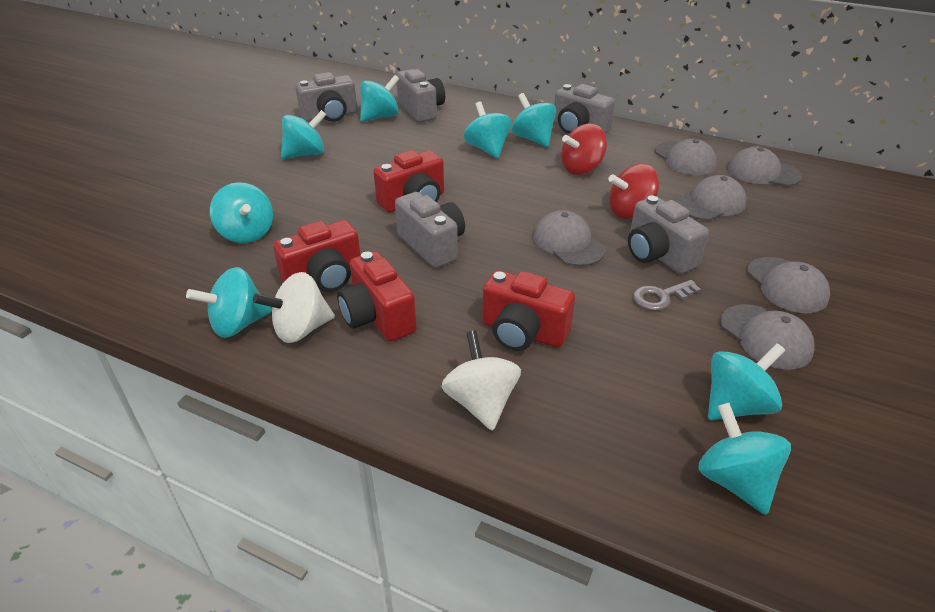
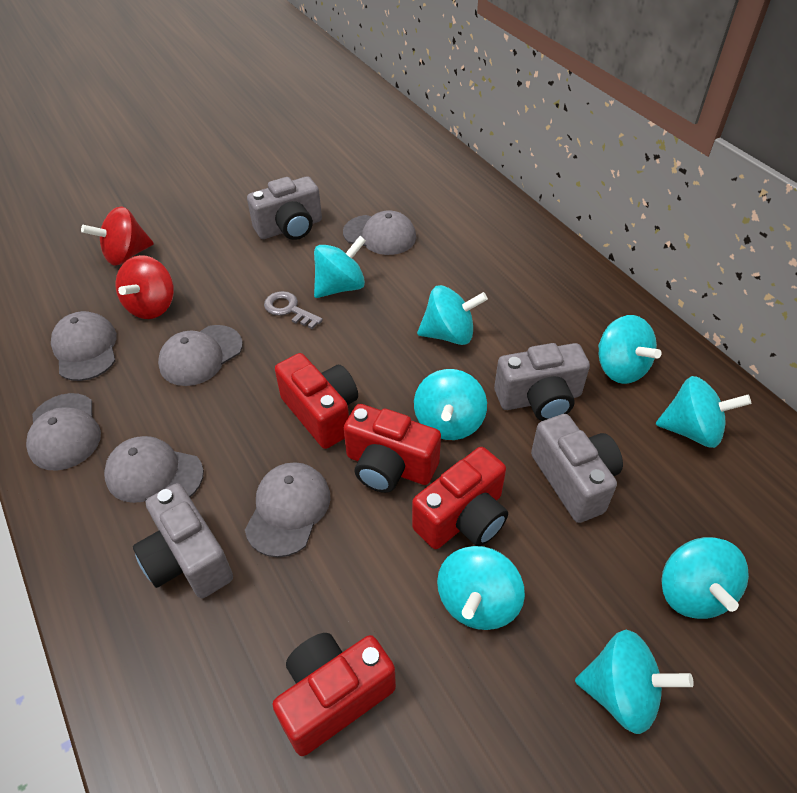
grey camera: 5 -> 4
white spinning top: 2 -> 0

